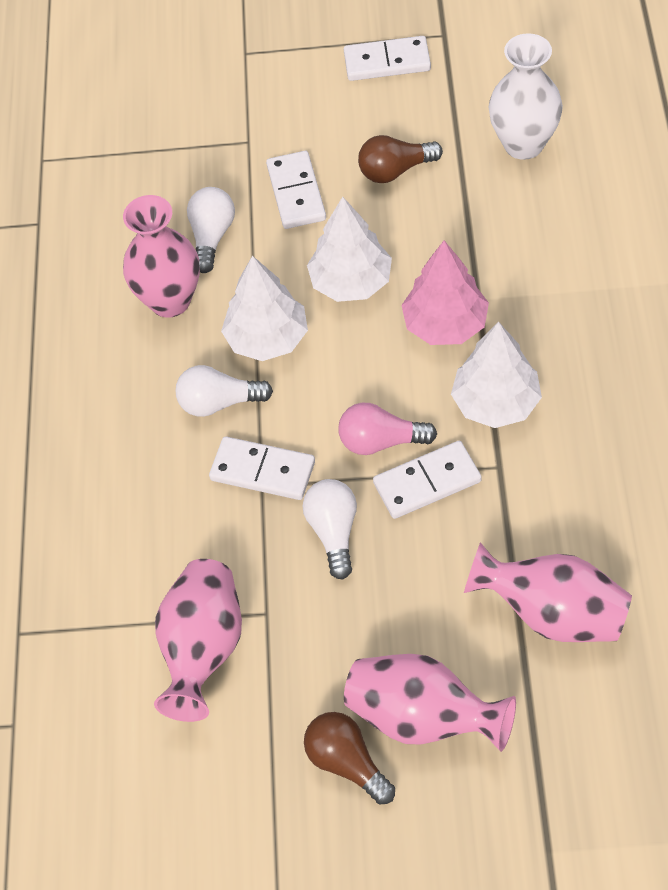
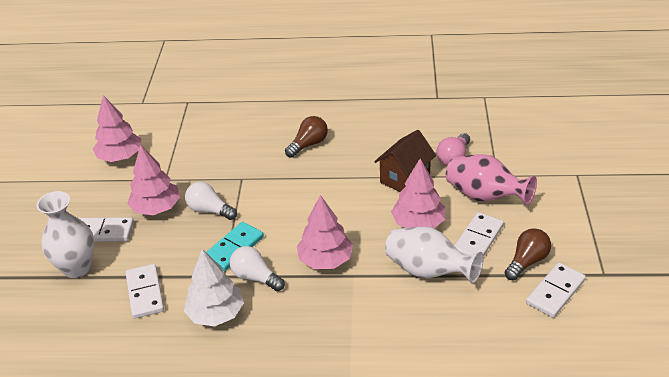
brown house: 0 -> 1
pink tree: 1 -> 4
pink vase: 4 -> 1
turquoise domino: 0 -> 1
white light bulb: 3 -> 2
white tree: 3 -> 1
white vase: 1 -> 2

